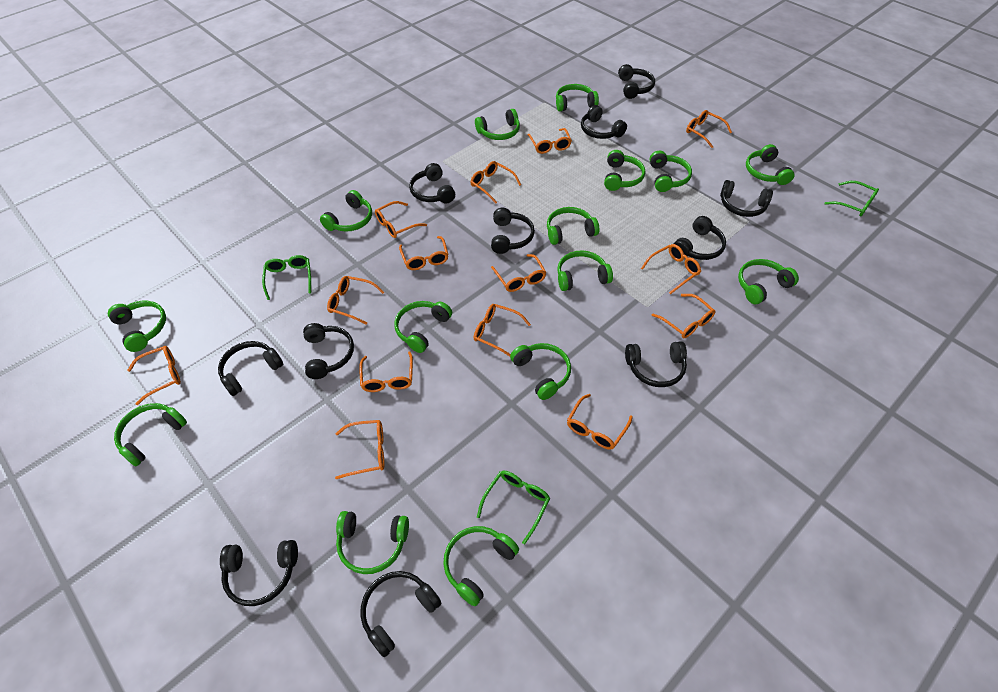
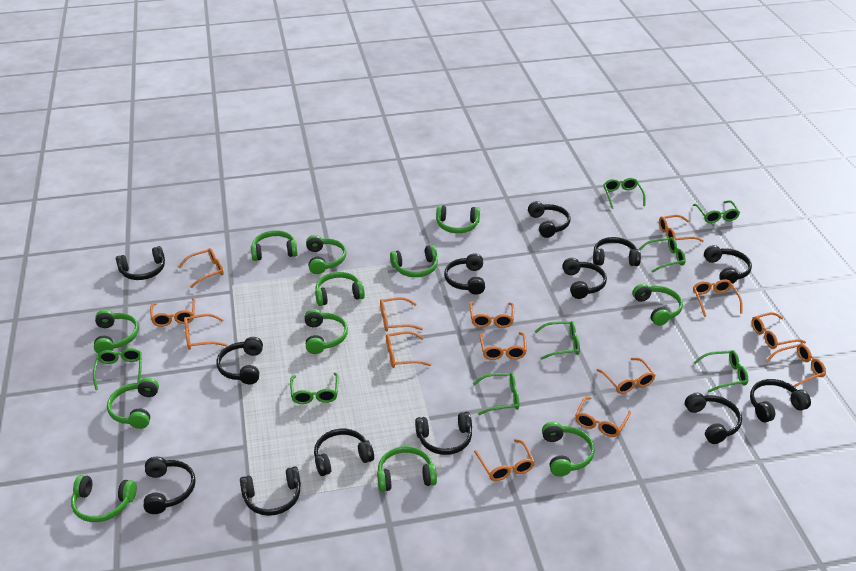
black headphones: 11 -> 13
green glasses: 3 -> 8
green headphones: 15 -> 12

